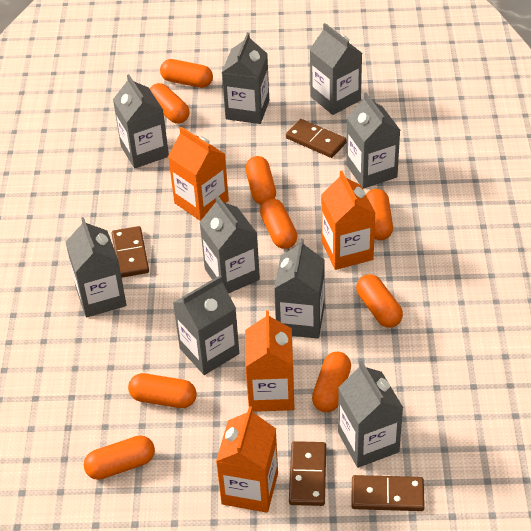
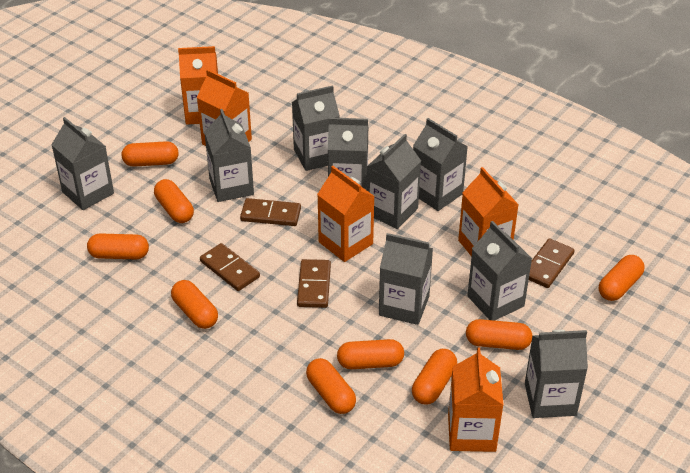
orange carton: 4 -> 5

